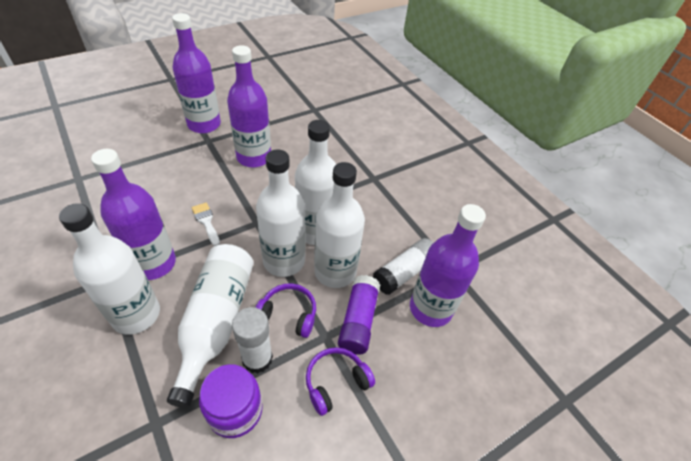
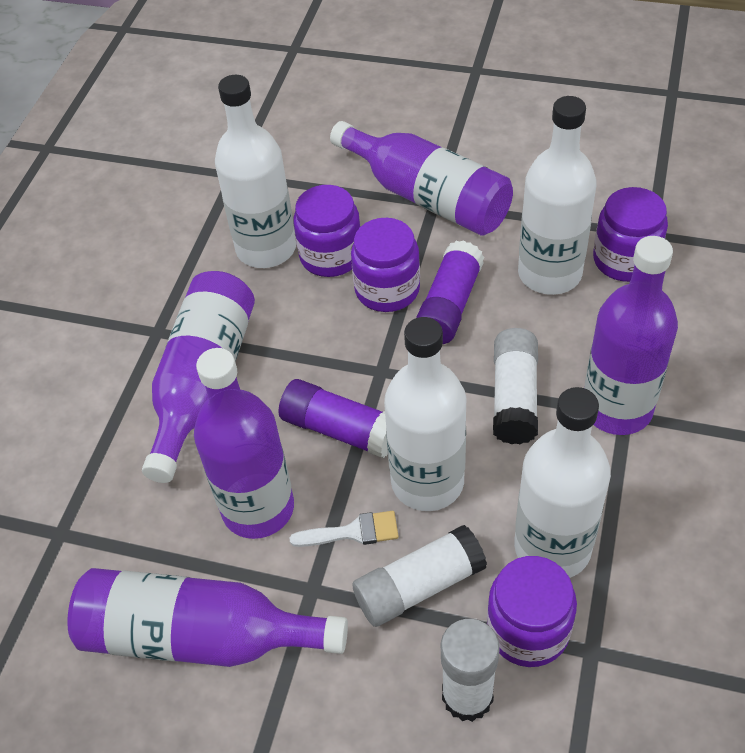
purple bottle: 4 -> 5
purple glue stick: 1 -> 2
purple headphones: 2 -> 0
purple jar: 1 -> 4
white bottle: 5 -> 4
white glue stick: 2 -> 3

